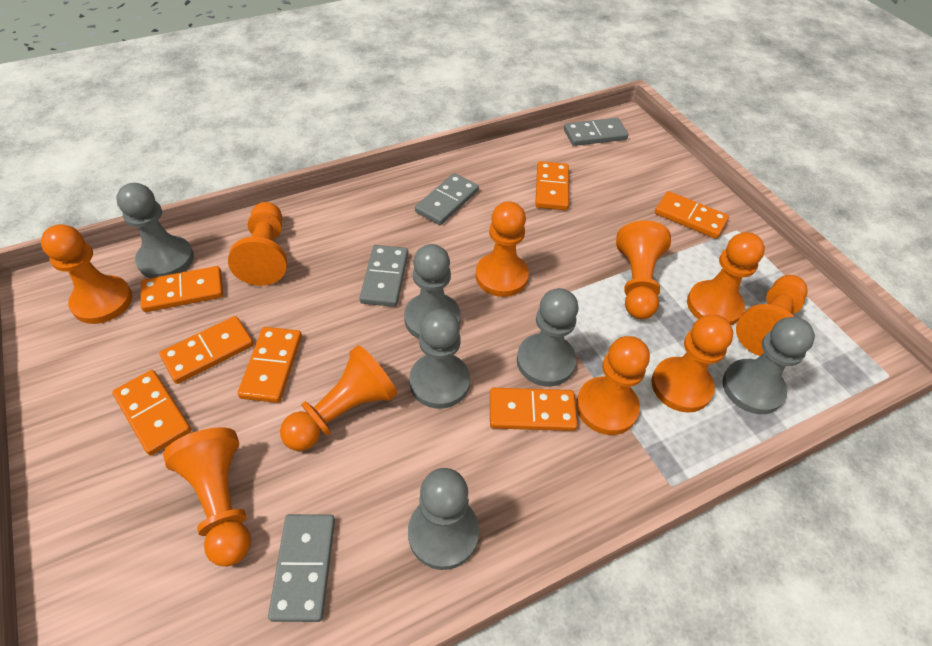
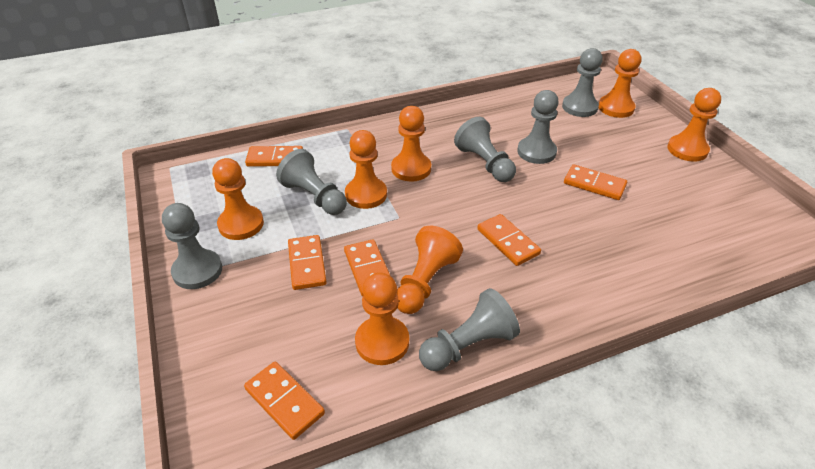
grey domino: 4 -> 0
orange domino: 7 -> 6
orange pawn: 10 -> 7

